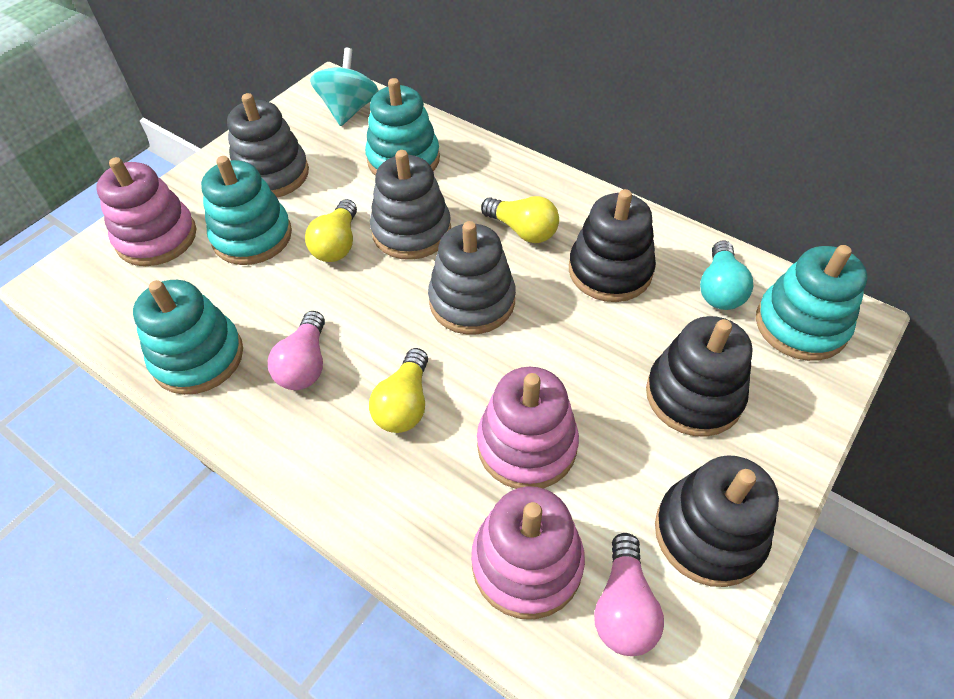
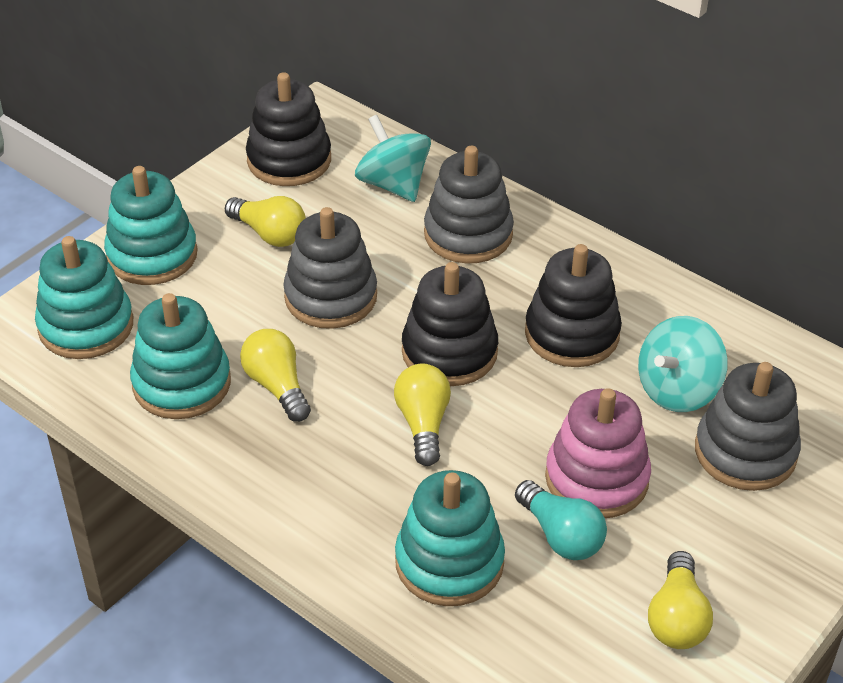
pink light bulb: 2 -> 0
pink stacking toy: 3 -> 1
turquoise spinning top: 1 -> 2
yellow light bulb: 3 -> 4

